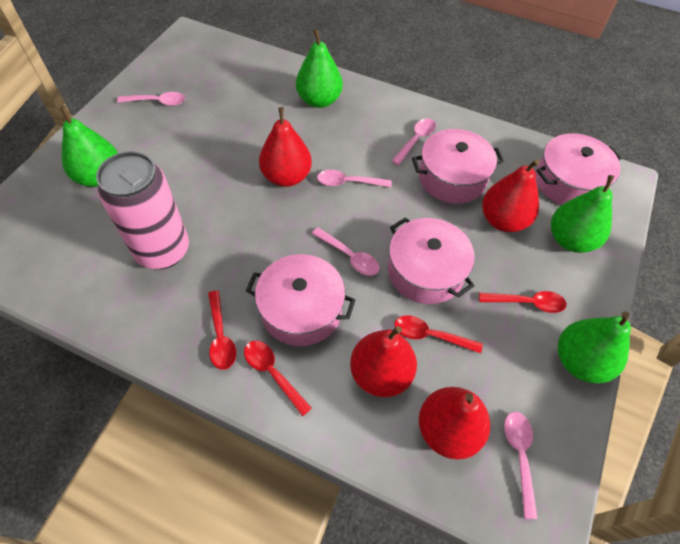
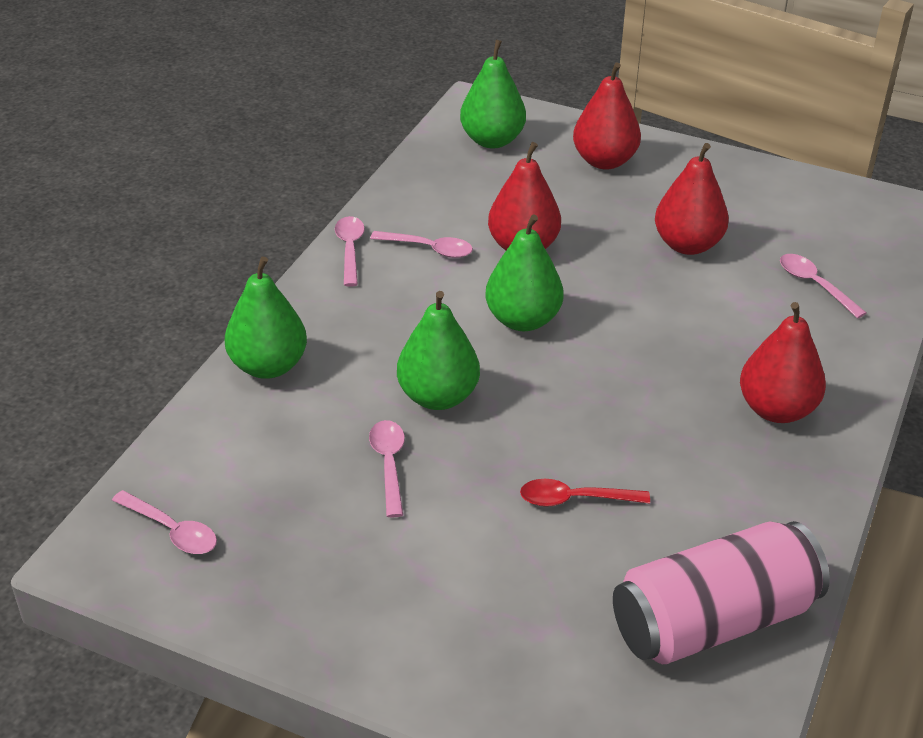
pink pot: 4 -> 0
red spoon: 4 -> 1

